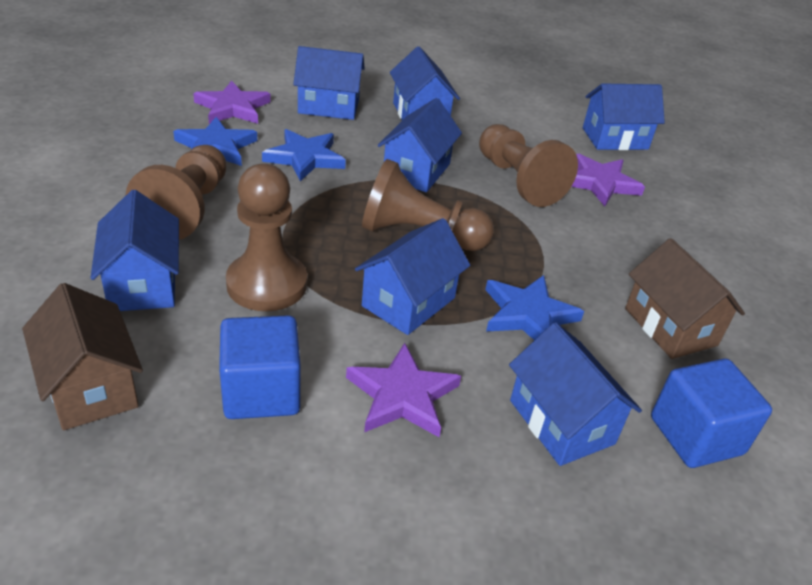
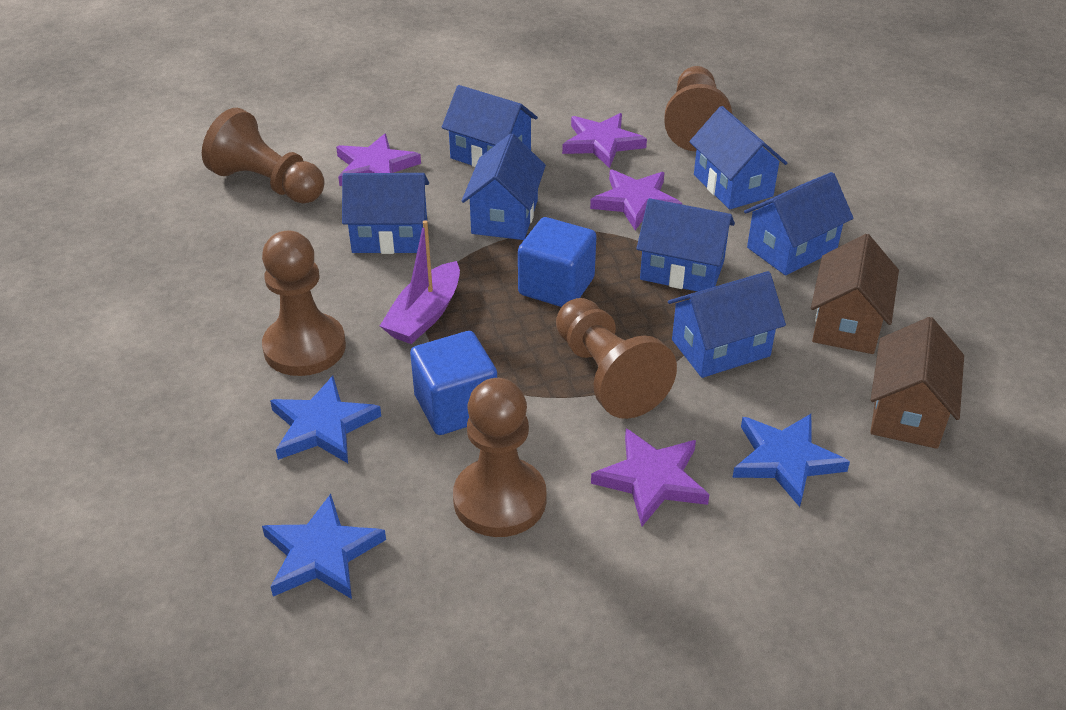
brown pawn: 4 -> 5
purple boat: 0 -> 1
purple star: 3 -> 4

